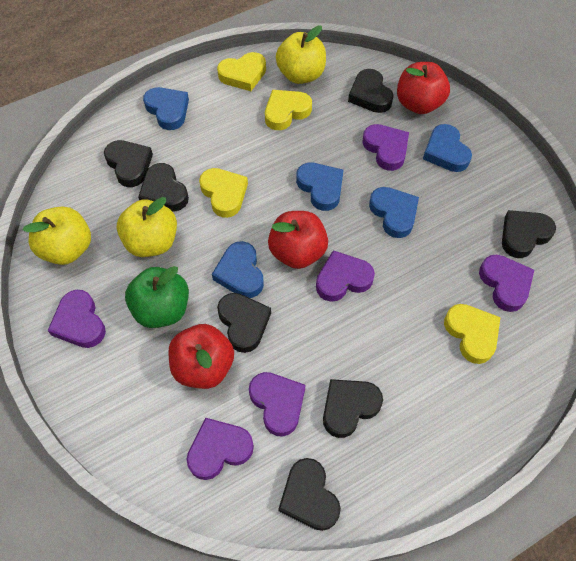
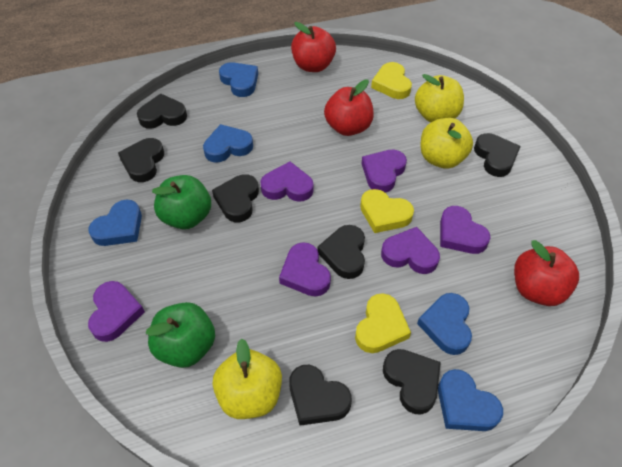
green apple: 1 -> 2
yellow heart: 4 -> 3

